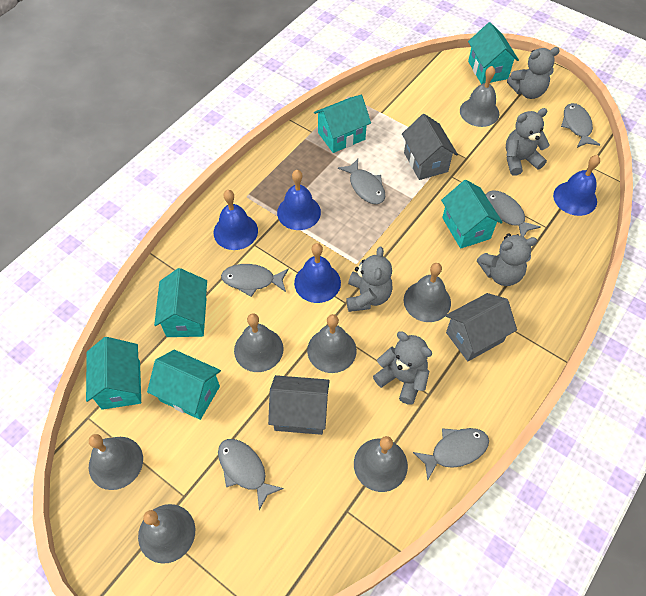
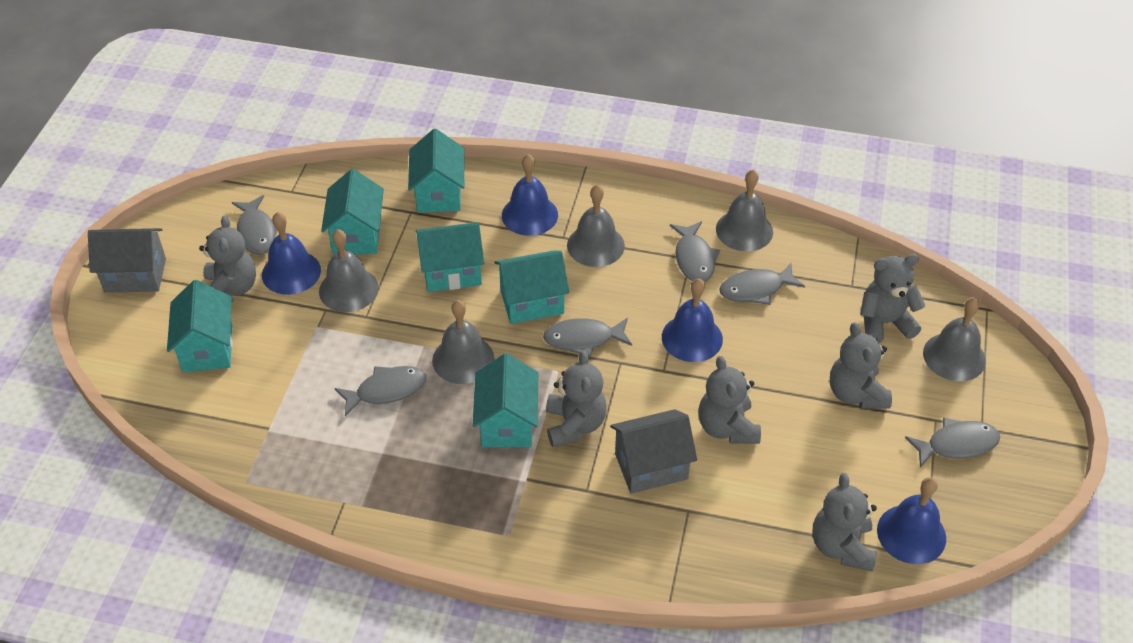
grey bell: 7 -> 5
grey house: 3 -> 2
grey teddy bear: 5 -> 6

